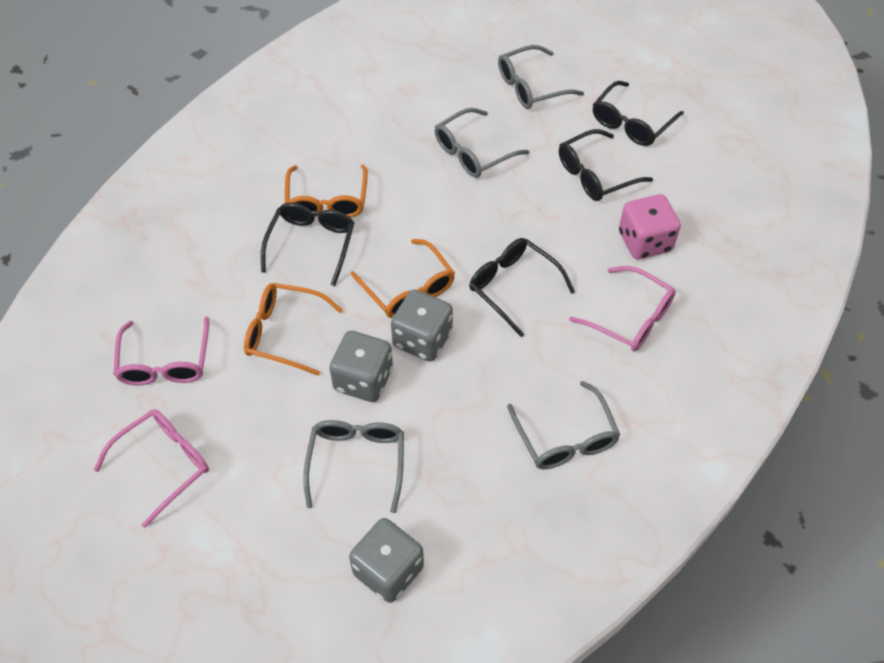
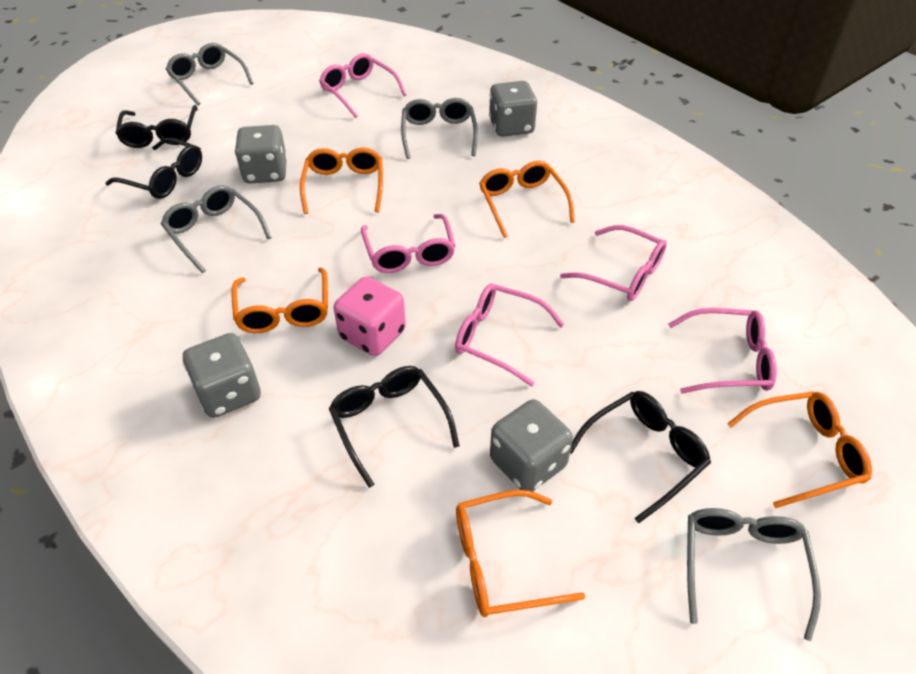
grey dice: 3 -> 4
orange glasses: 3 -> 5
pink glasses: 3 -> 5

